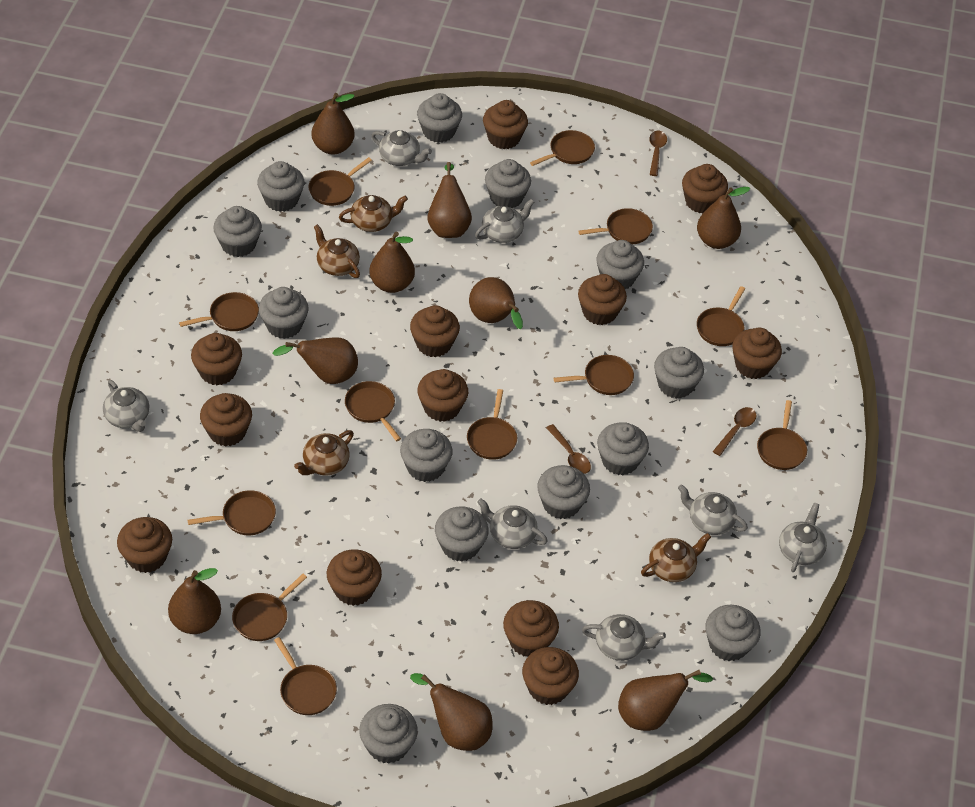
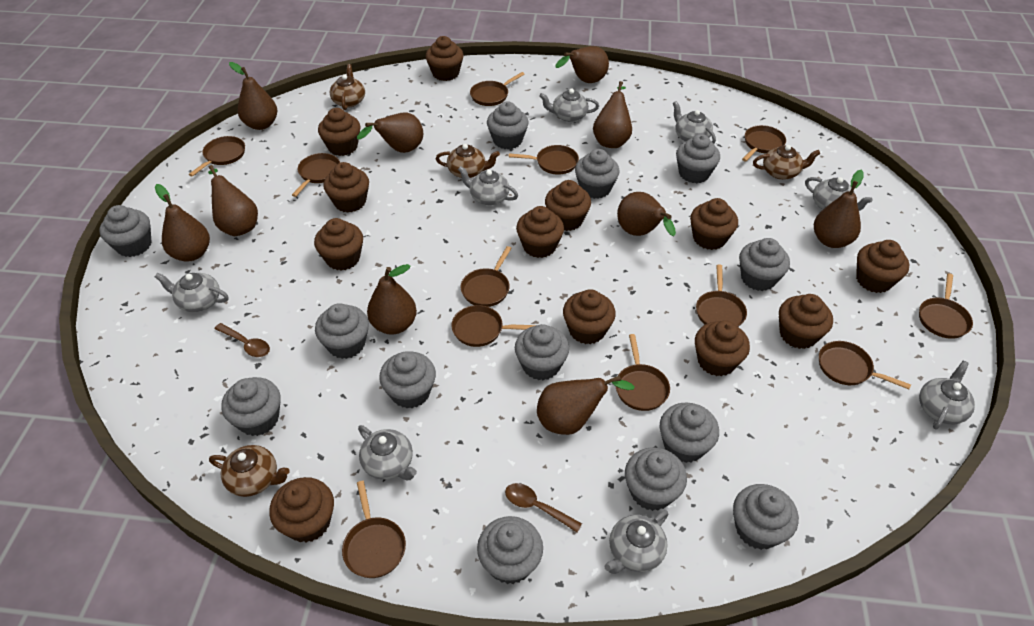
brown pear: 9 -> 10
brown spoon: 3 -> 2
grey teapot: 7 -> 8

